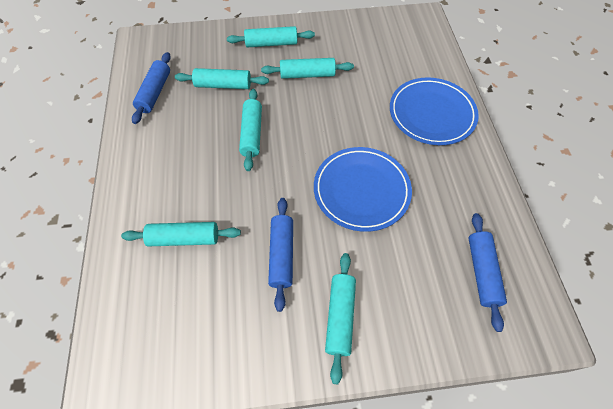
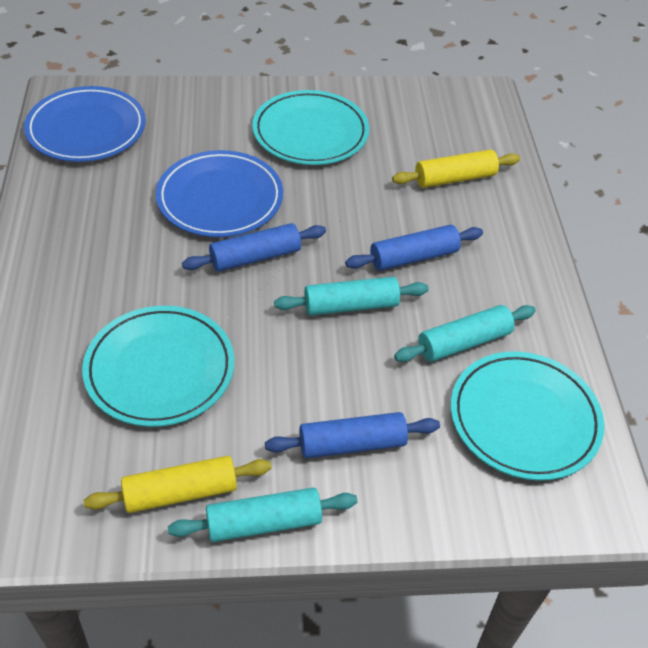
turquoise plate: 0 -> 3
turquoise rolling pin: 6 -> 3
yellow rolling pin: 0 -> 2

